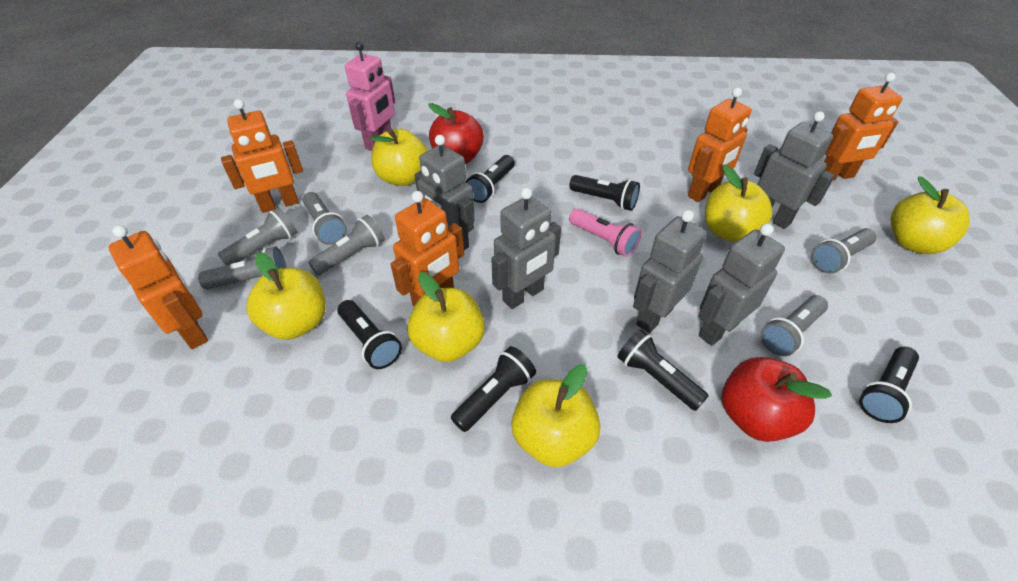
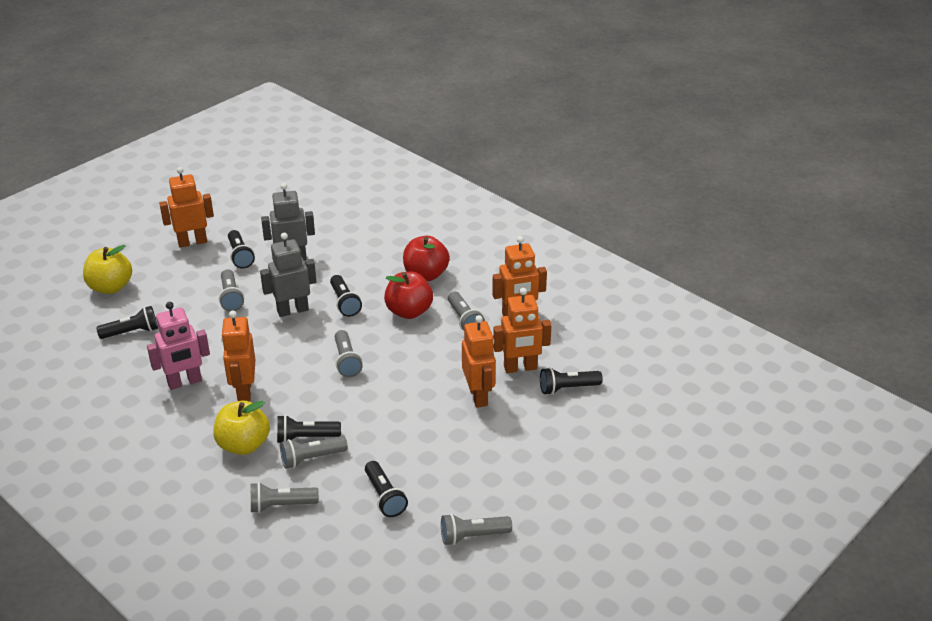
grey robot: 5 -> 2
pink flashlight: 1 -> 0
yellow apple: 6 -> 2

